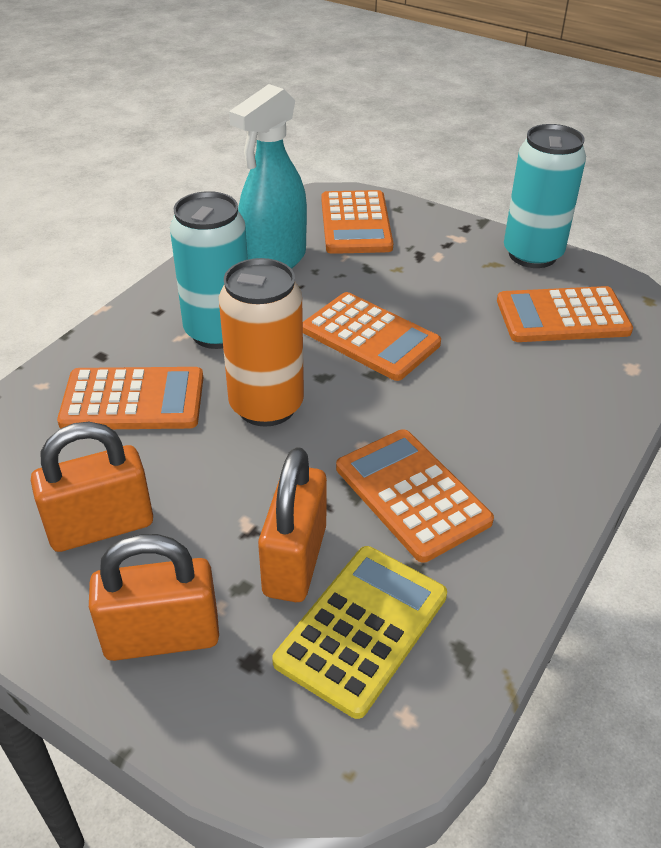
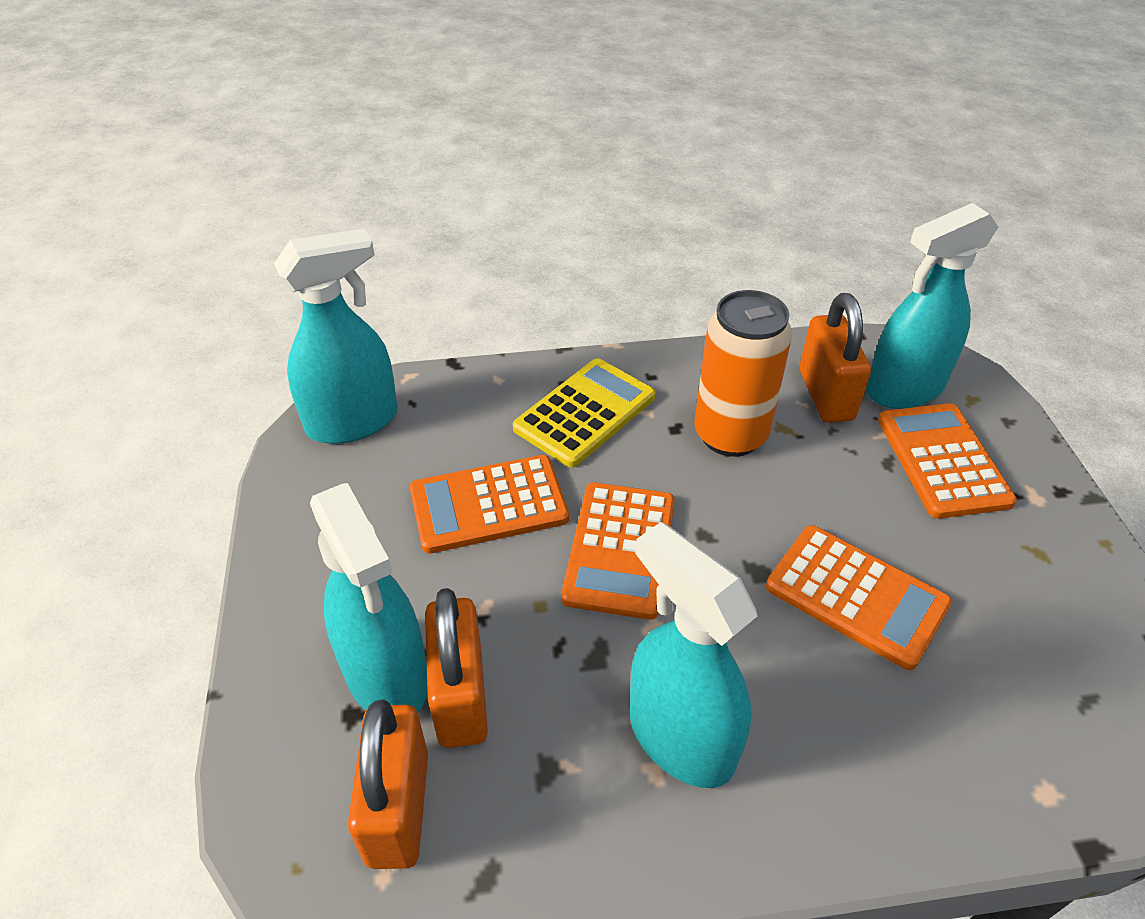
orange calculator: 5 -> 4
turquoise can: 2 -> 0
turquoise spray bottle: 1 -> 4

